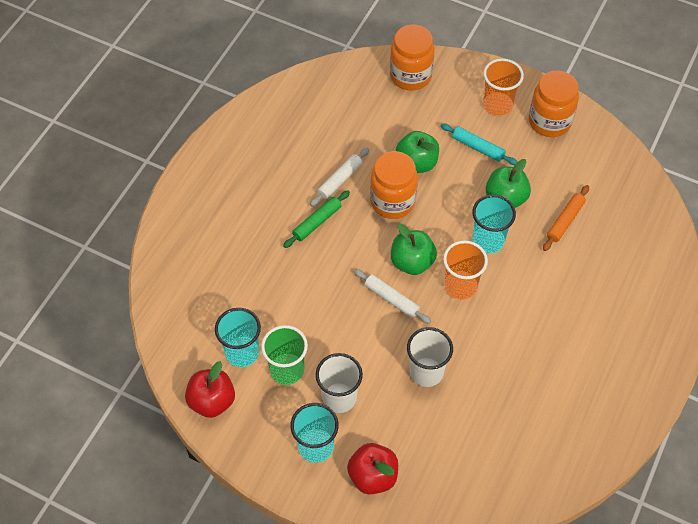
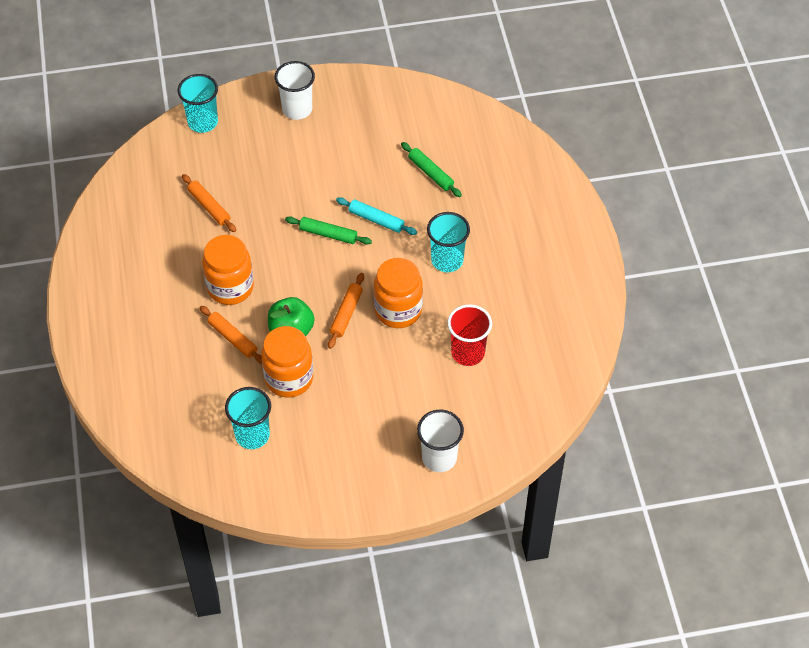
green apple: 3 -> 1
green cup: 1 -> 0
green rolling pin: 1 -> 2
orange cup: 2 -> 0
orange rolling pin: 1 -> 3
red apple: 2 -> 0
red cup: 0 -> 1
white rolling pin: 2 -> 0

